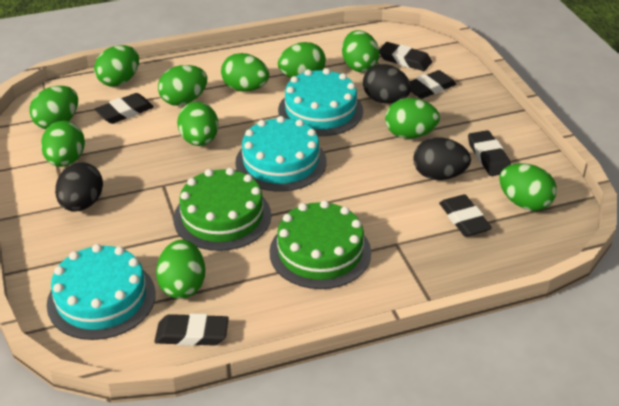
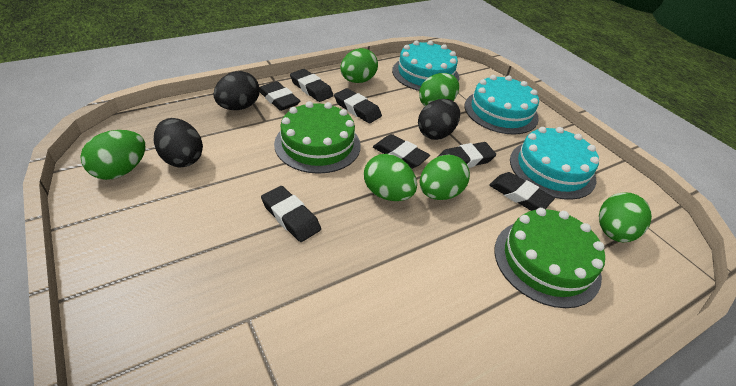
black eraser: 6 -> 7
green egg: 11 -> 6

